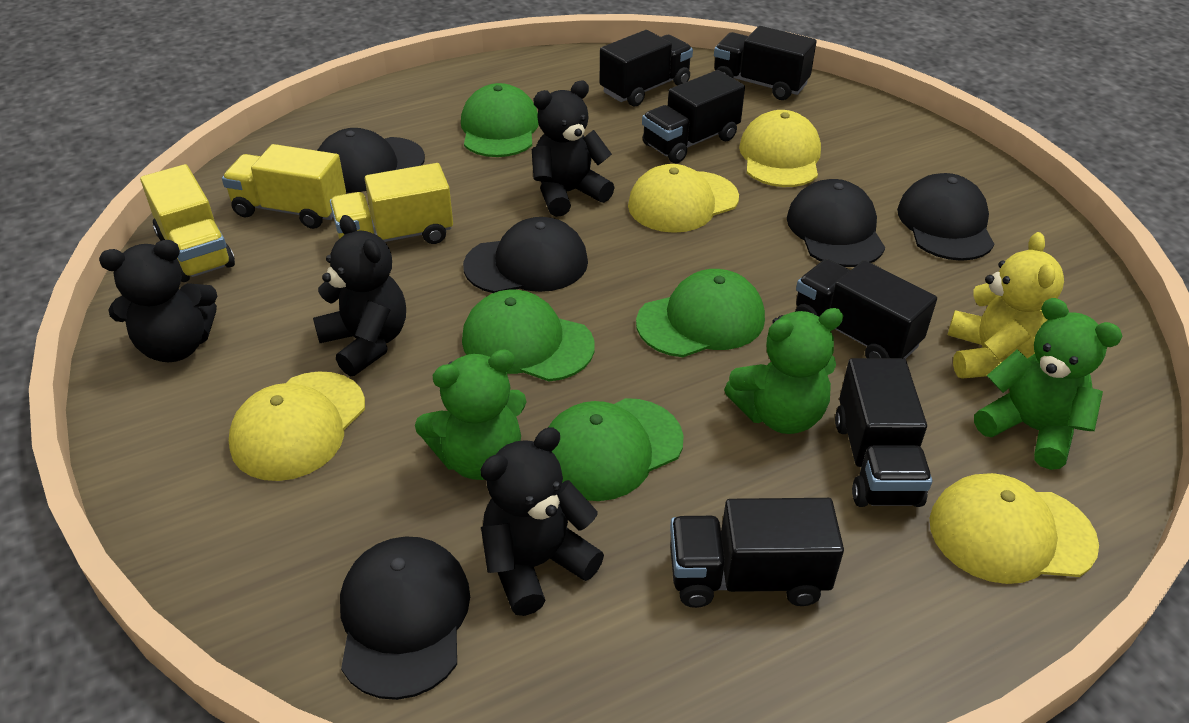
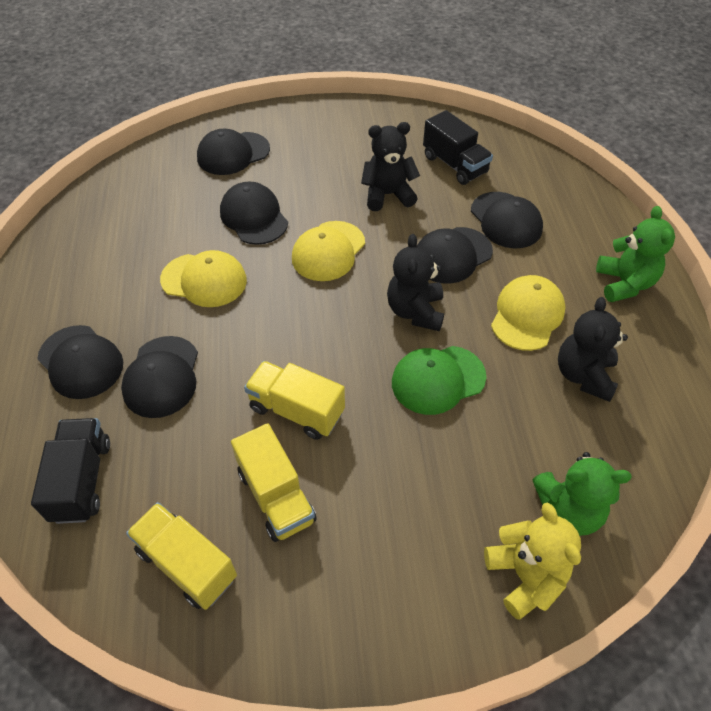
black cap: 5 -> 6
black teddy bear: 4 -> 3
black truck: 6 -> 2
green cap: 4 -> 1
green teddy bear: 3 -> 2
yellow cap: 4 -> 3

